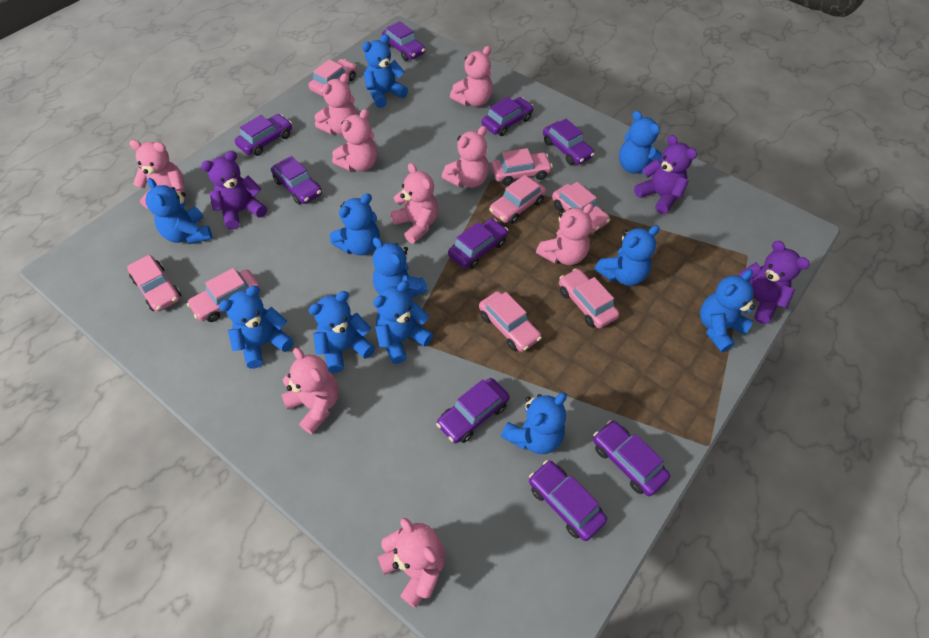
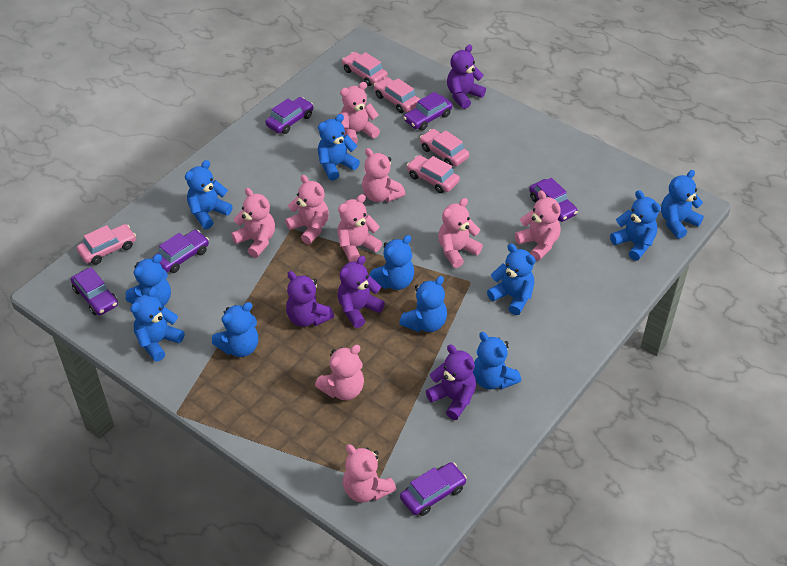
pink car: 8 -> 5
purple car: 9 -> 6
purple teddy bear: 3 -> 4

